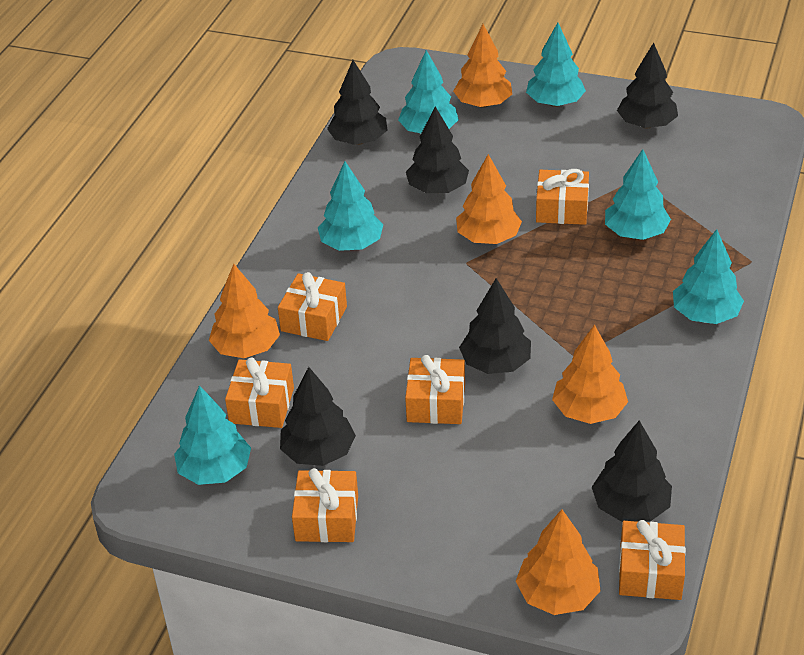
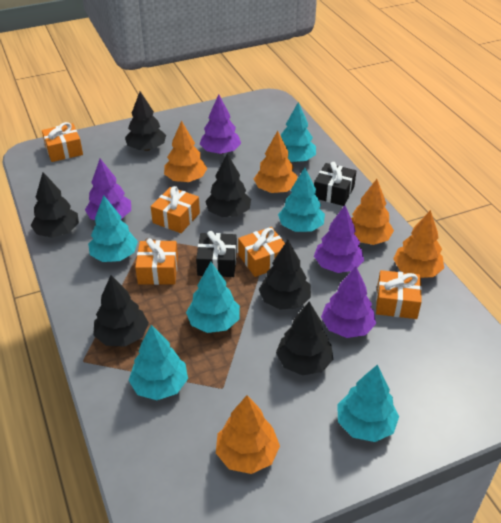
black gift: 0 -> 2
orange gift: 6 -> 5
purple tree: 0 -> 4

